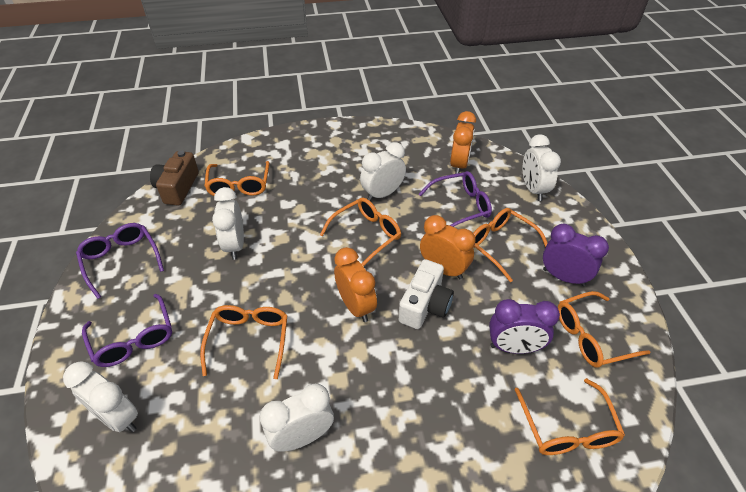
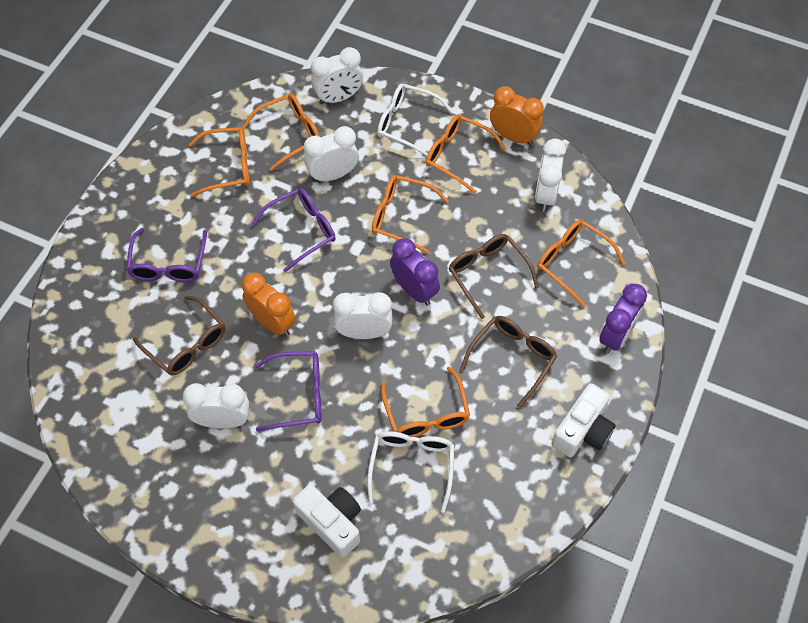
brown camera: 1 -> 0
brown glasses: 0 -> 3
orange clock: 3 -> 2
white camera: 1 -> 2
white glasses: 0 -> 2

